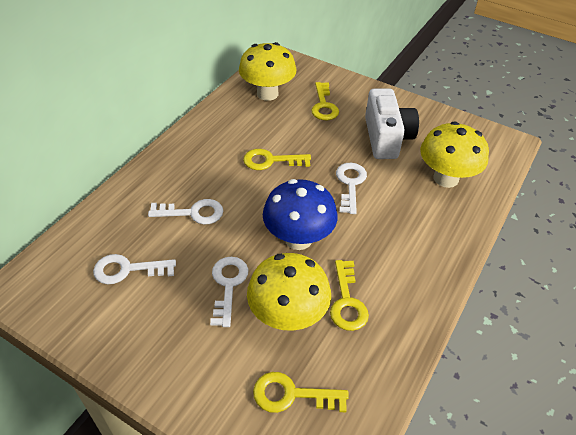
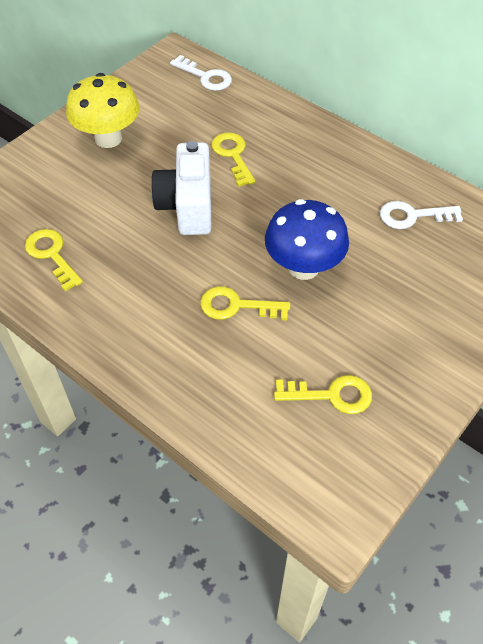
white key: 4 -> 2
yellow mushroom: 3 -> 1

